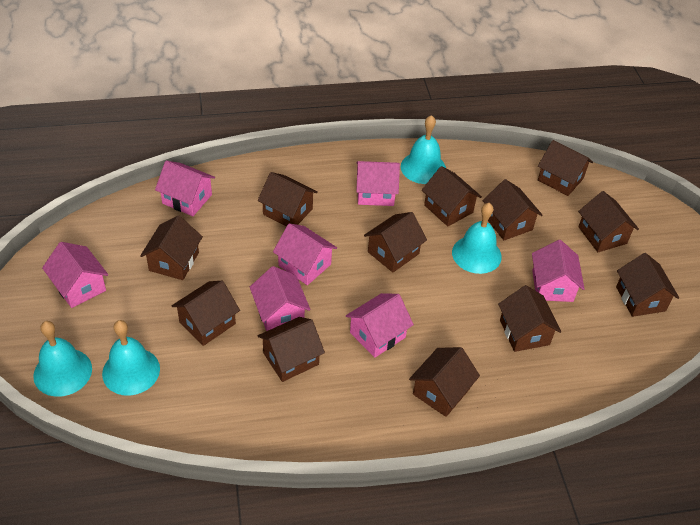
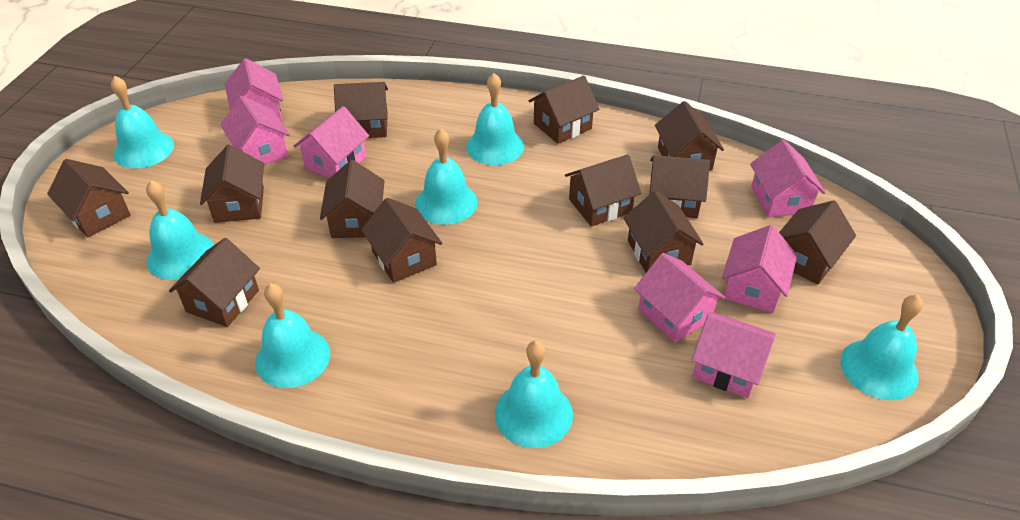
turquoise bell: 4 -> 7

